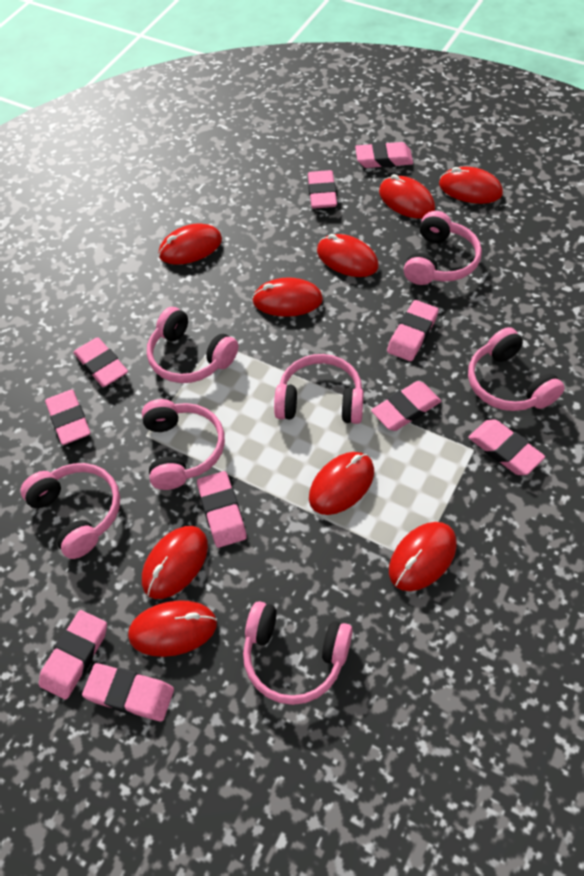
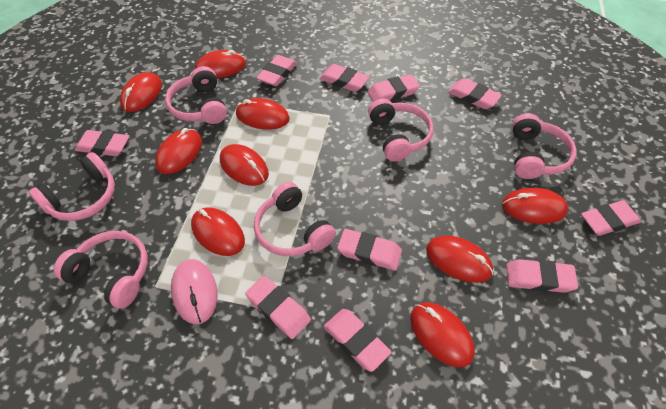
pink headphones: 7 -> 6
pink mouse: 0 -> 1

